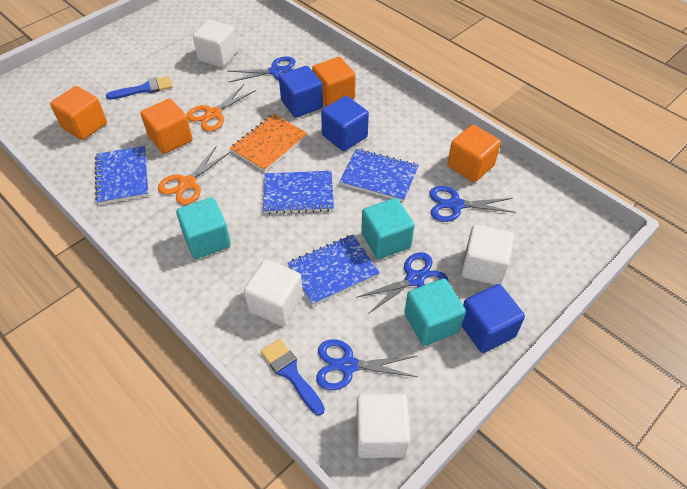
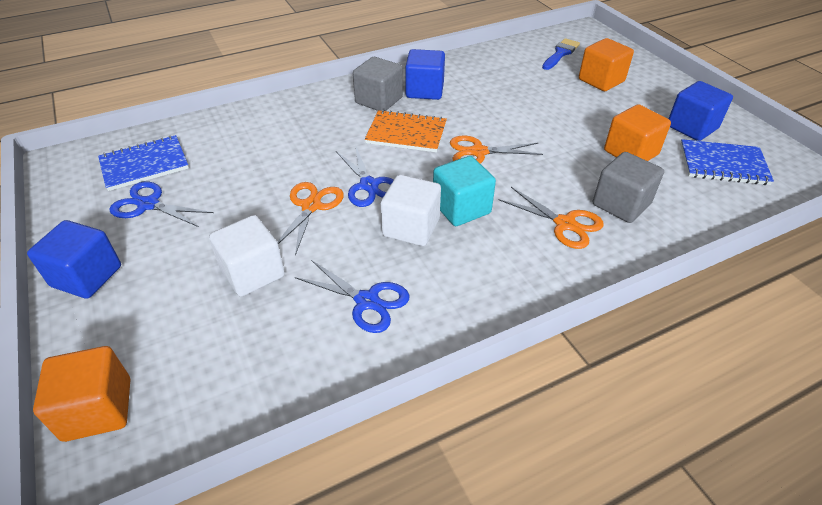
blue brush: 2 -> 1
blue notebook: 4 -> 2
blue scissors: 4 -> 3
grey cube: 0 -> 2
orange cube: 4 -> 3
orange scissors: 2 -> 3
turquoise cube: 3 -> 1
white cube: 4 -> 2

